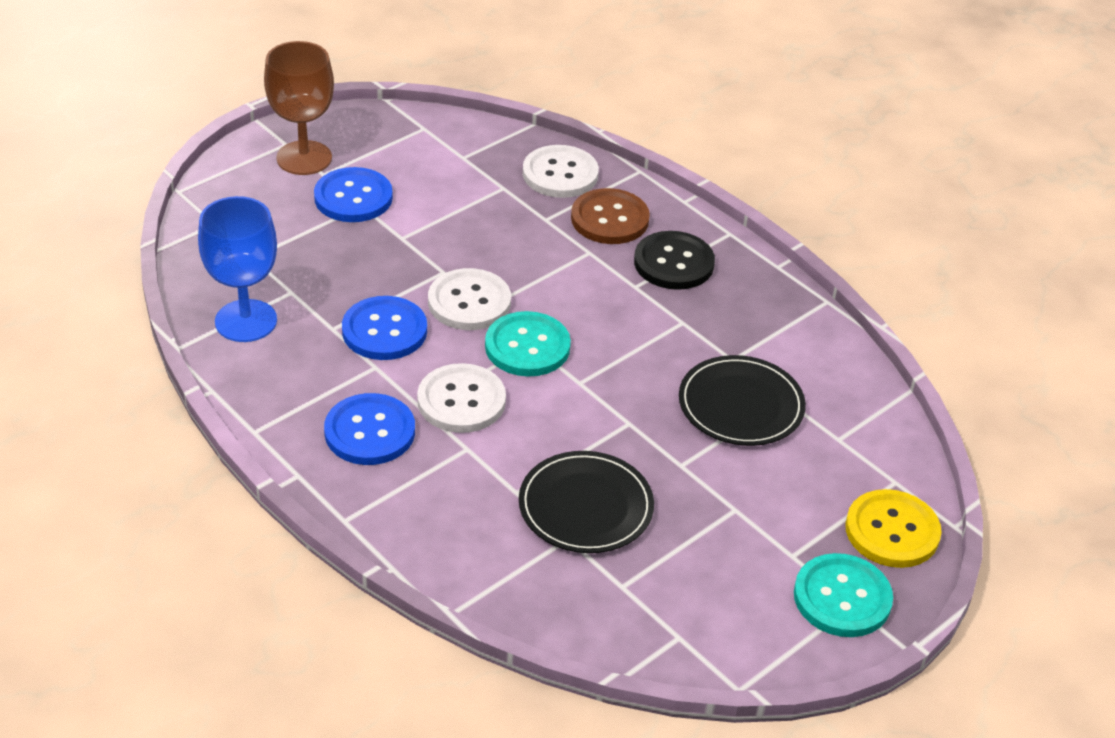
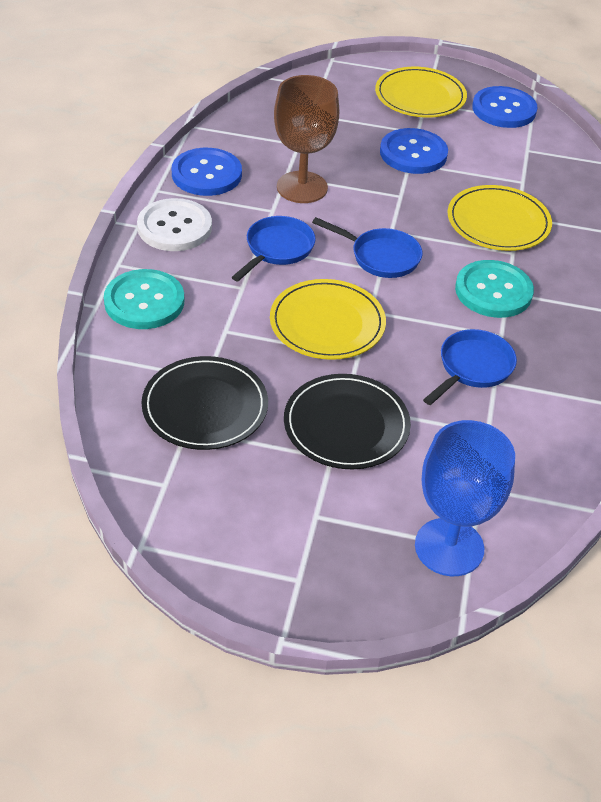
black button: 1 -> 0
blue pan: 0 -> 3
brown button: 1 -> 0
white button: 3 -> 1
yellow button: 1 -> 0
yellow plate: 0 -> 3

